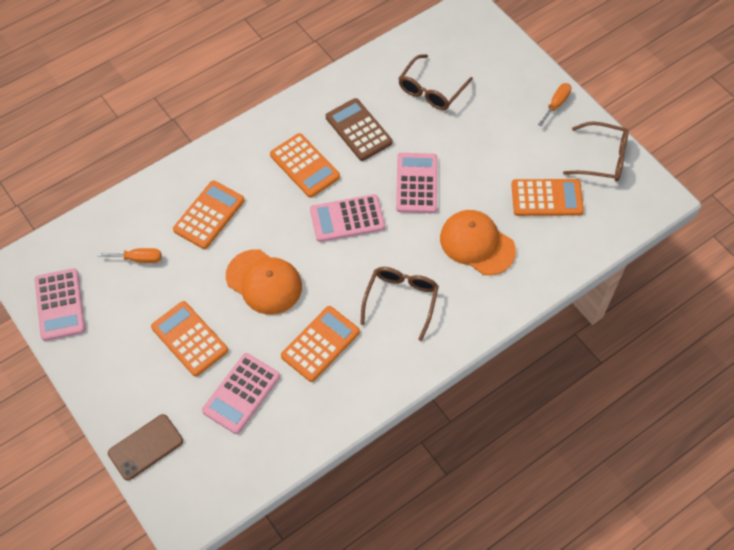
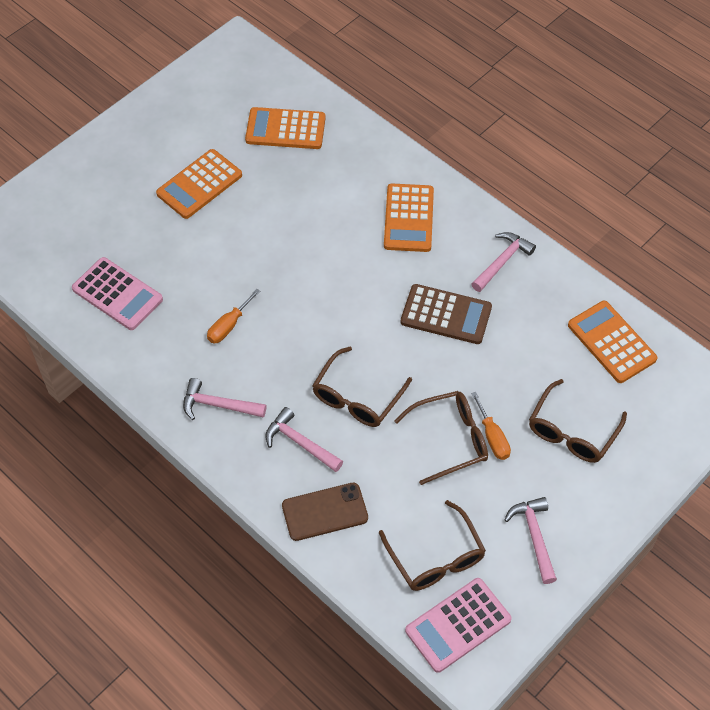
brown glasses: 3 -> 4
orange calculator: 5 -> 4
orange cap: 2 -> 0
pink calculator: 4 -> 2
pink hammer: 0 -> 4

